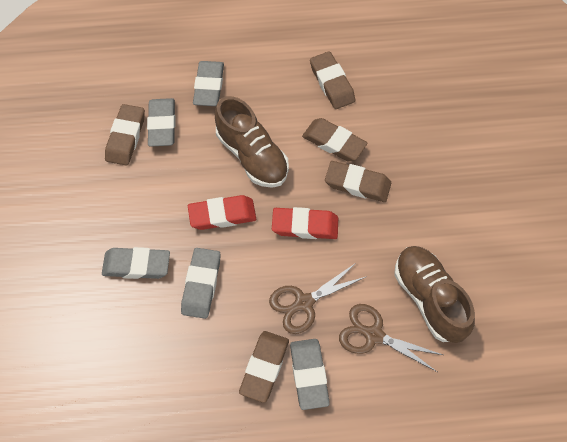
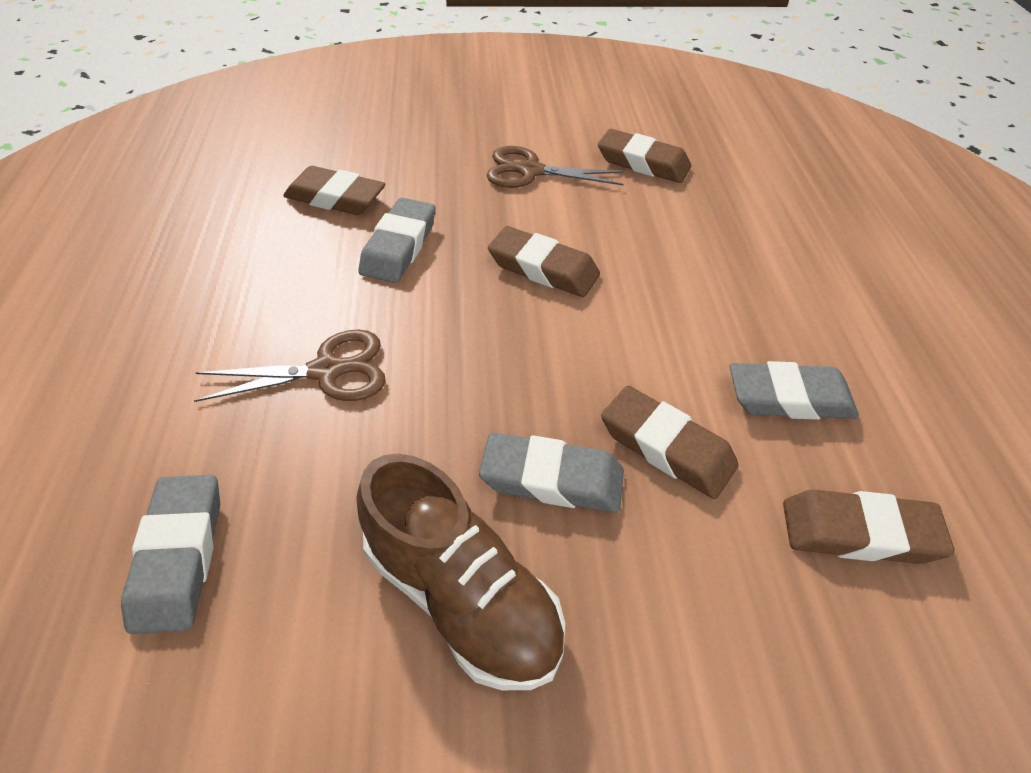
brown shoe: 2 -> 1
grey eraser: 5 -> 4
red eraser: 2 -> 0

